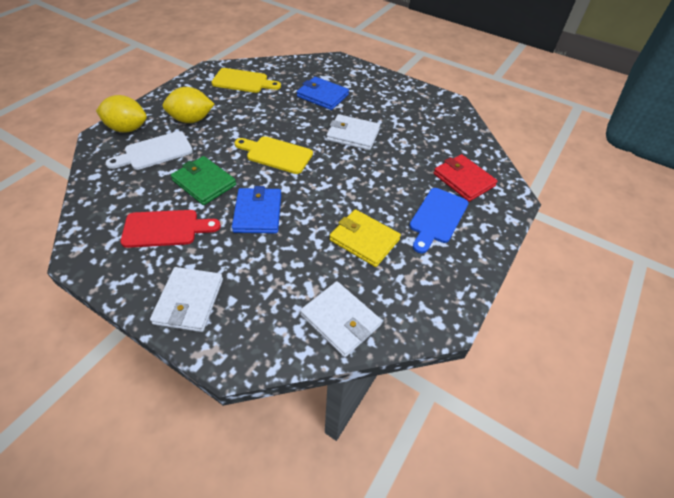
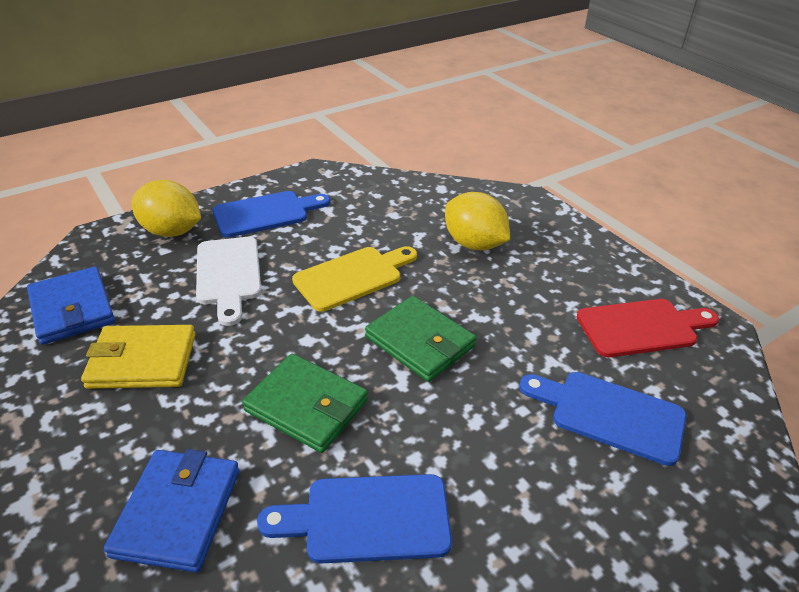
blue cutting board: 1 -> 3
green wallet: 1 -> 2
red wallet: 1 -> 0
white wallet: 3 -> 0
yellow cutting board: 2 -> 1

